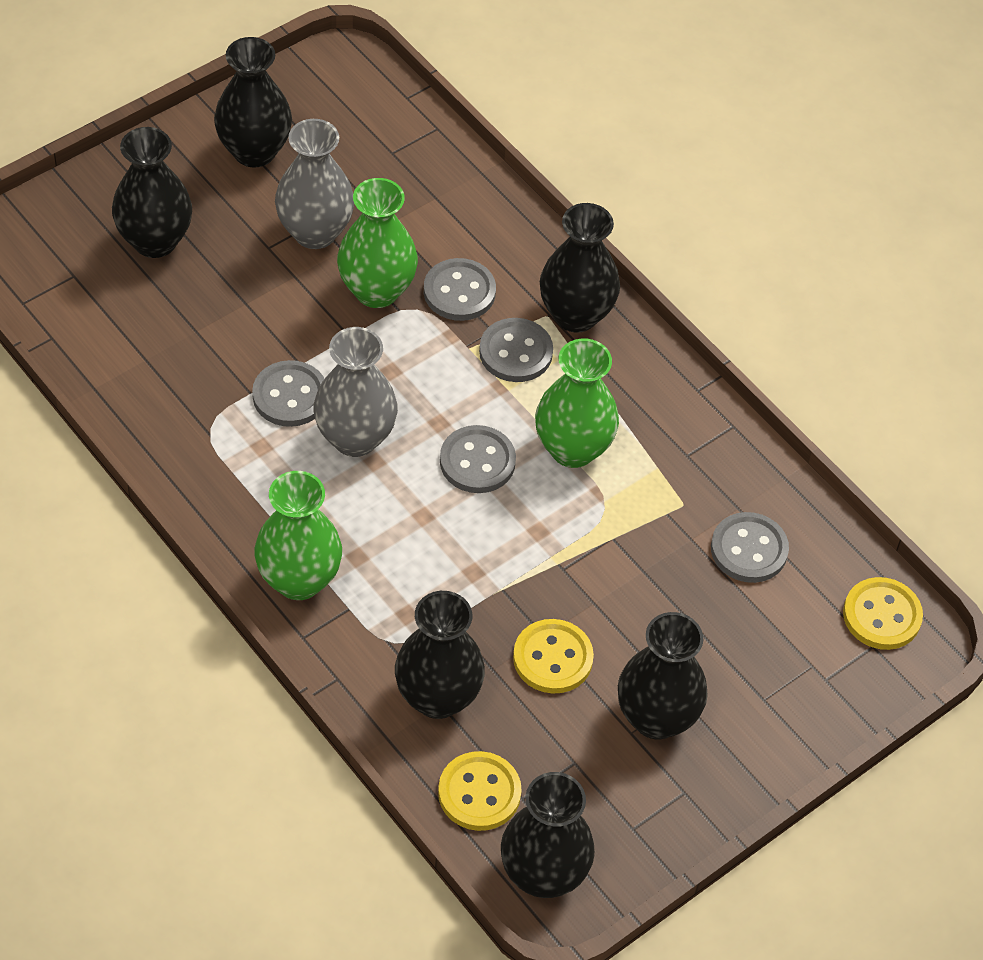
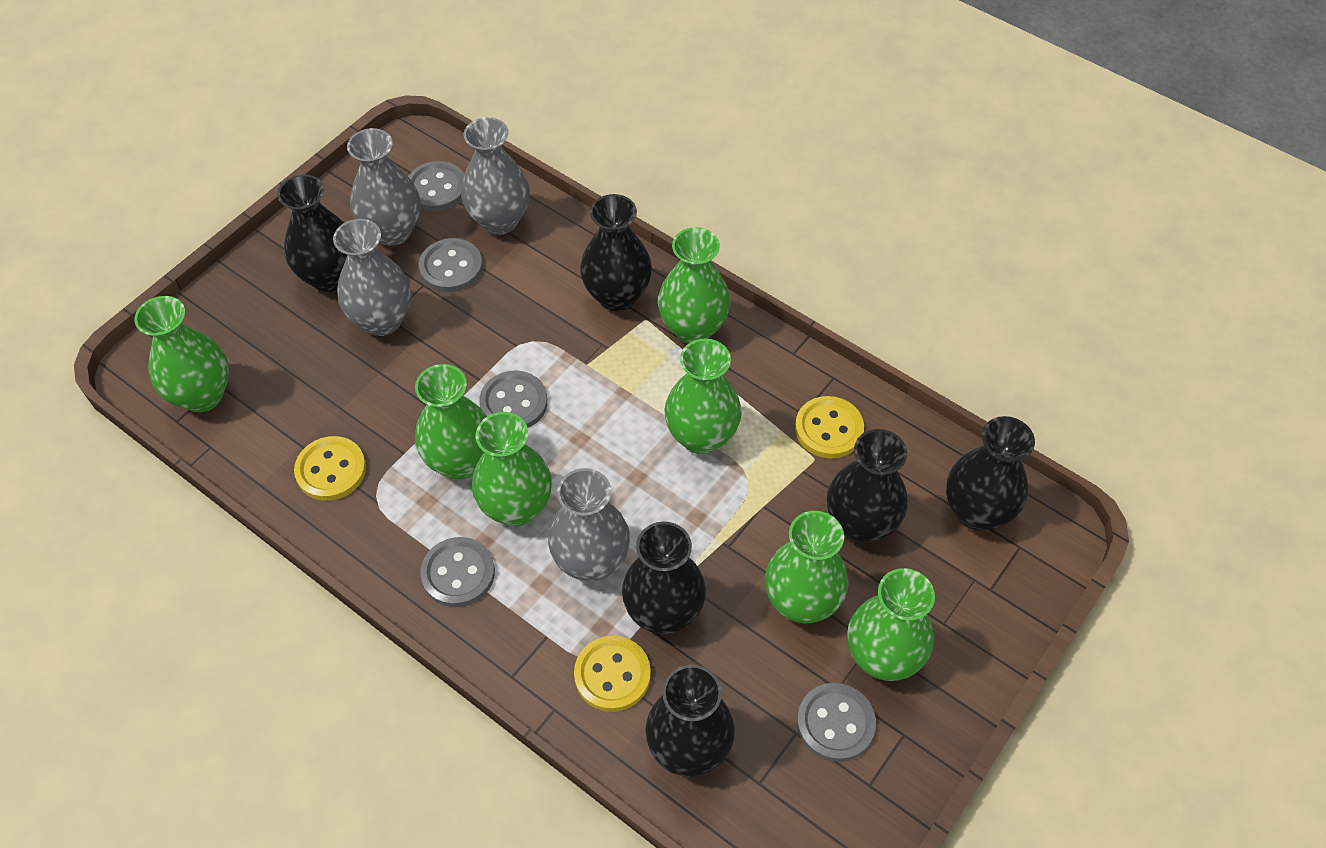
green vase: 3 -> 7
grey vase: 2 -> 4

